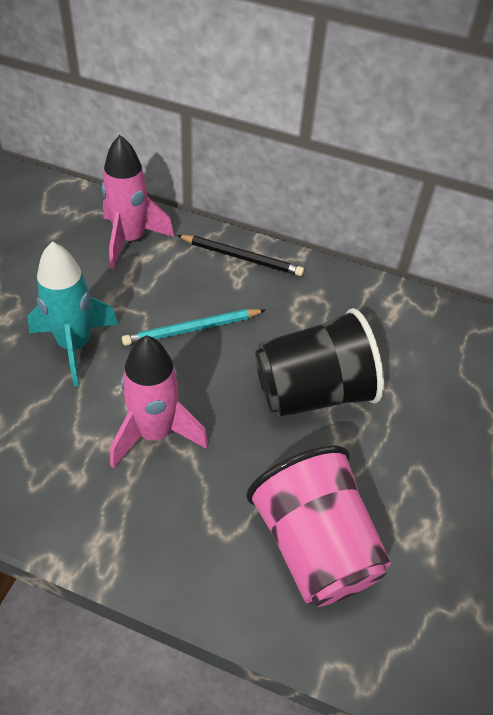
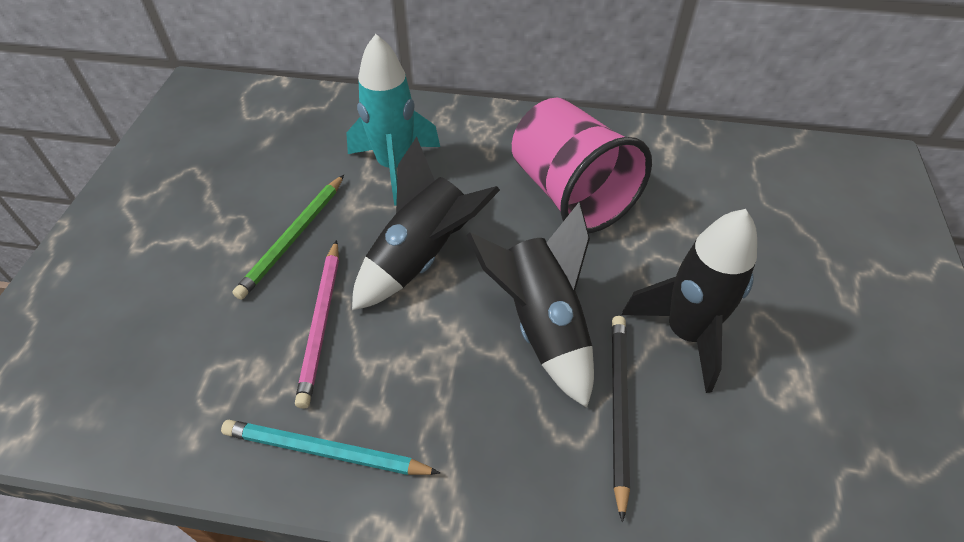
black cup: 1 -> 0
black rocket: 0 -> 3
green pencil: 0 -> 1
pink pencil: 0 -> 1
pink rocket: 2 -> 0

